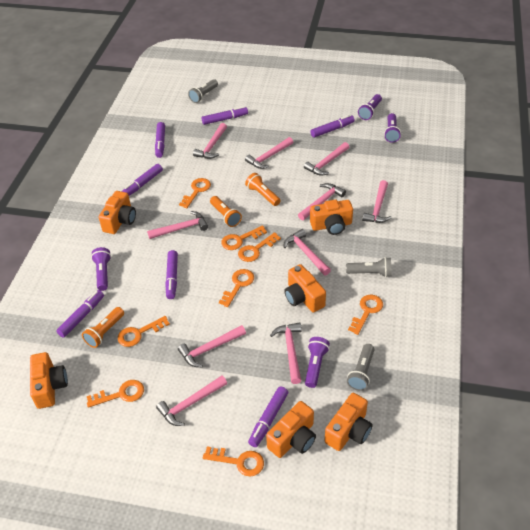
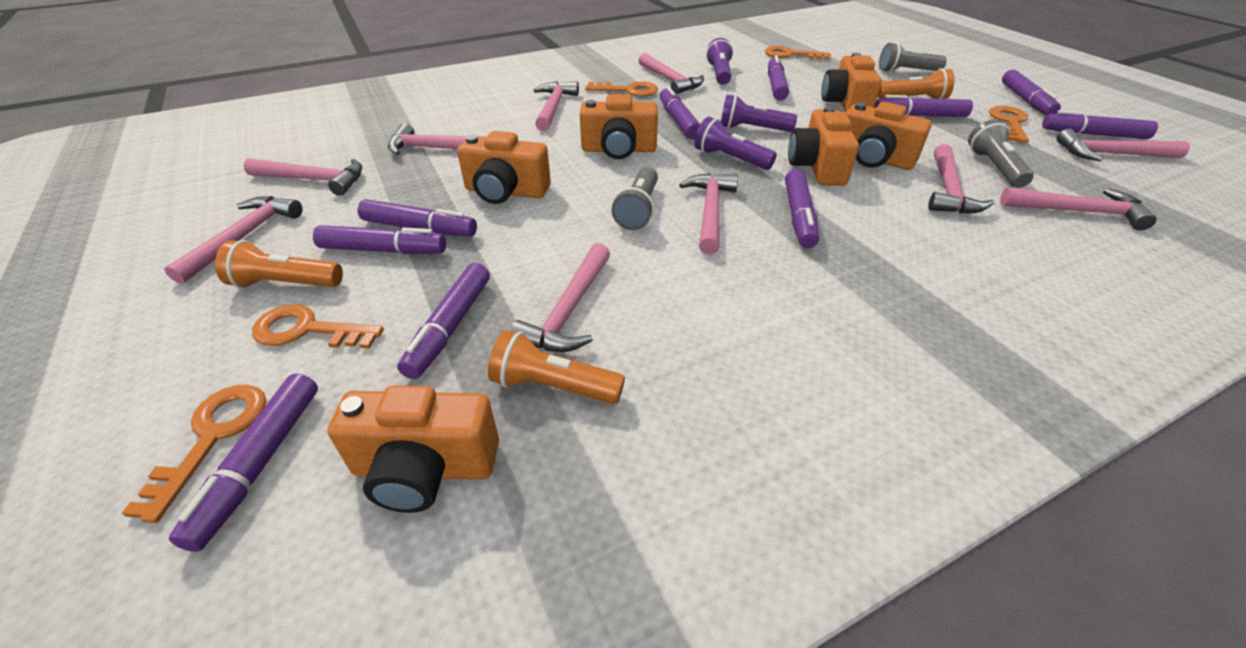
orange key: 8 -> 5
purple flashlight: 4 -> 3
purple marker: 7 -> 10

